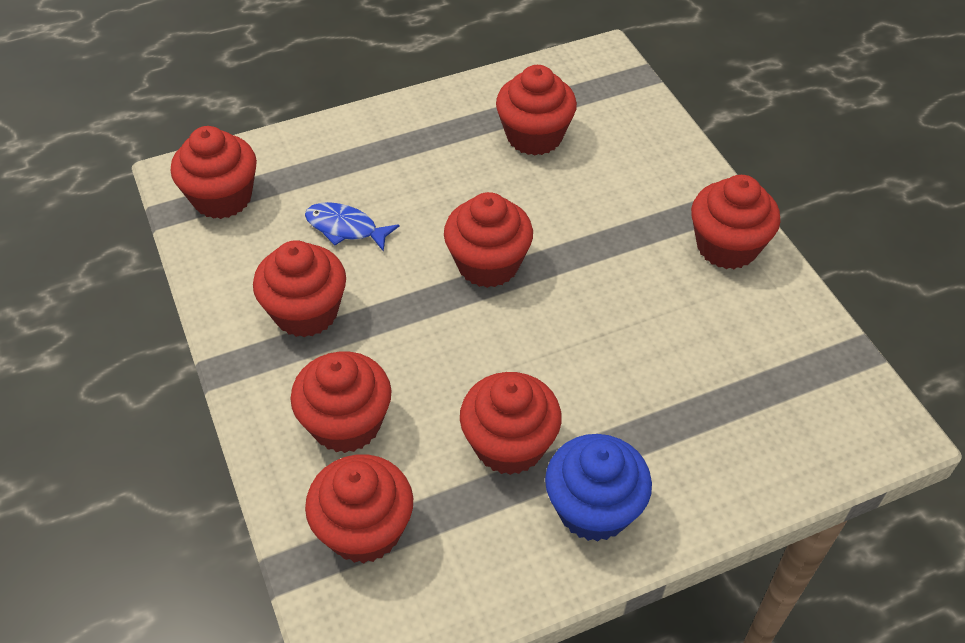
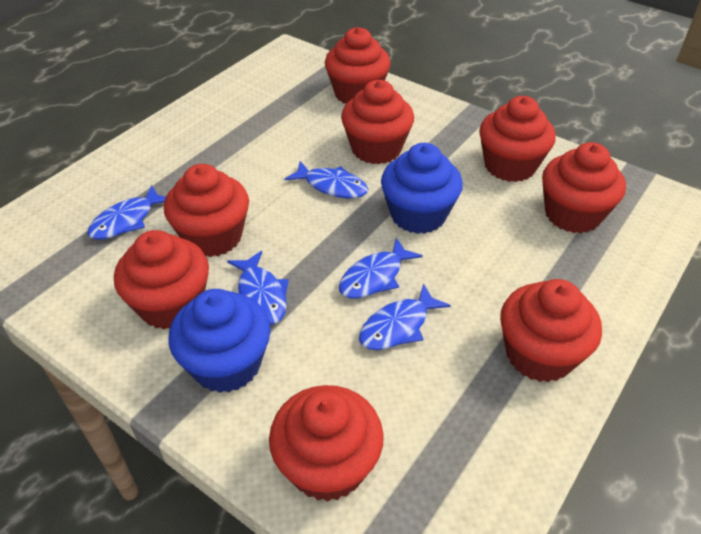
blue cupcake: 1 -> 2
blue fish: 1 -> 5

